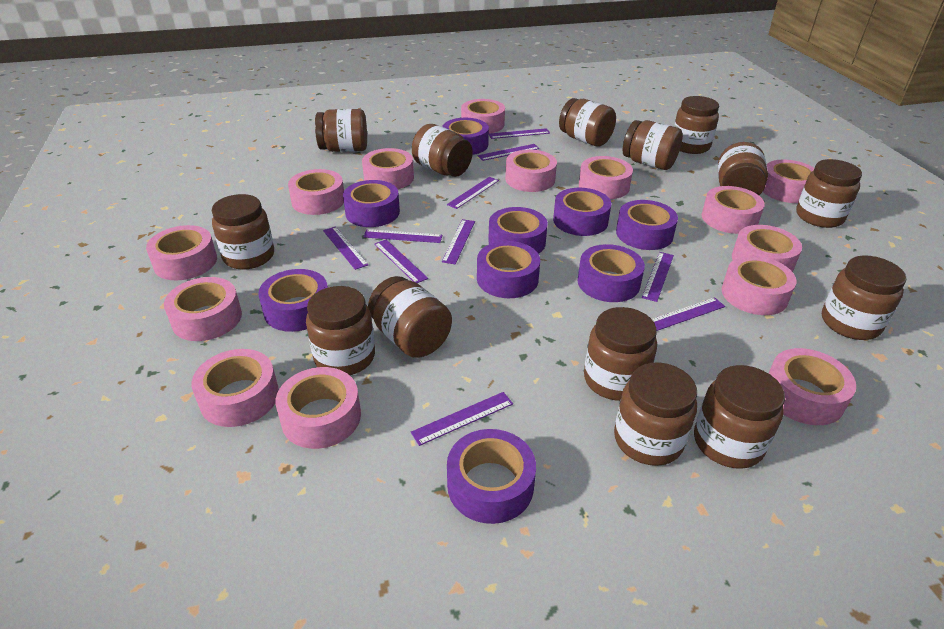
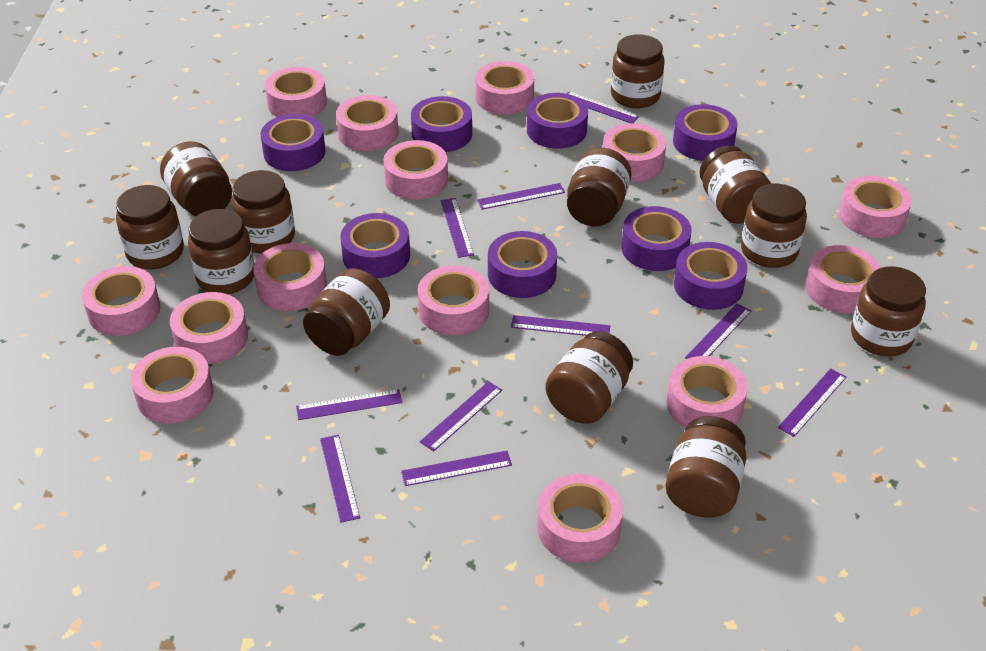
brown jar: 14 -> 12
purple tape: 9 -> 8

